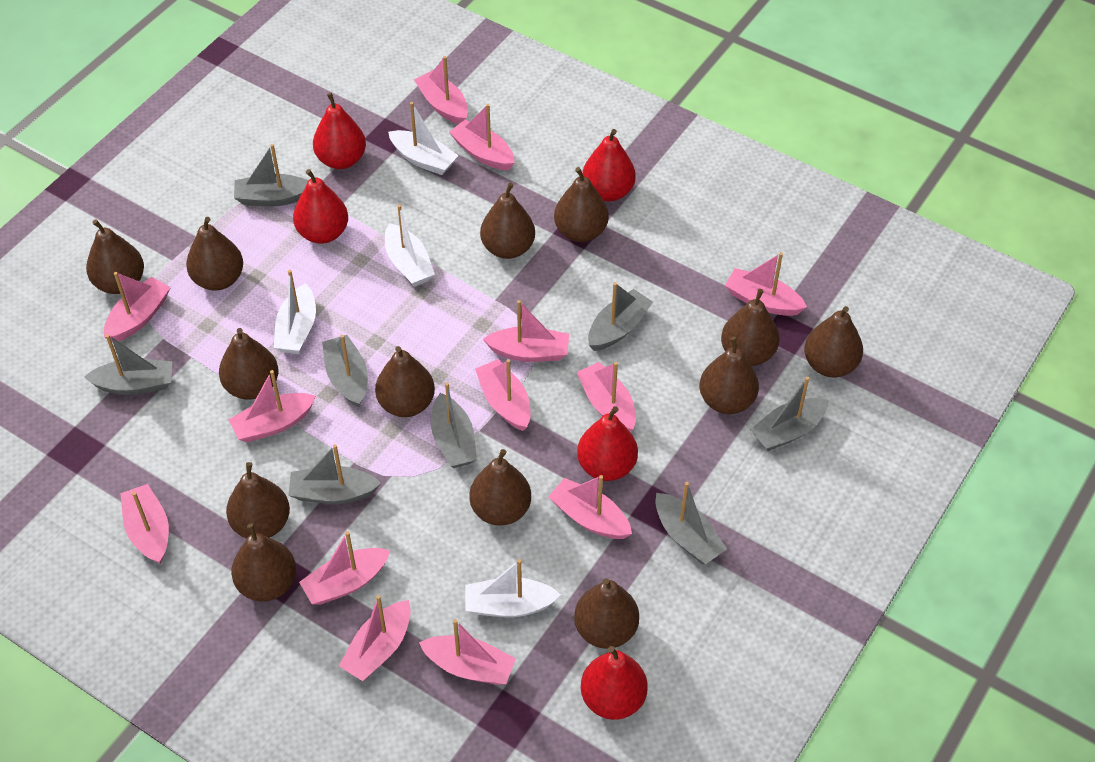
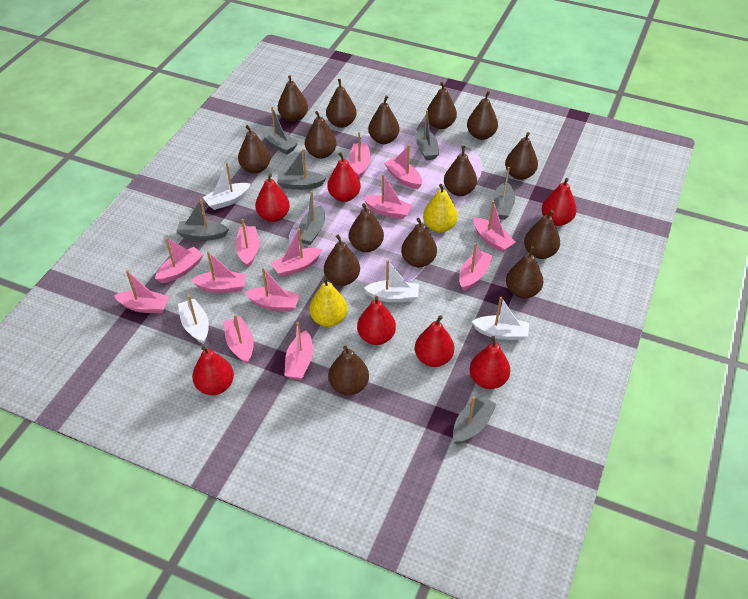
brown pear: 13 -> 15
grey boat: 8 -> 7
red pear: 5 -> 7
yellow pear: 0 -> 2

